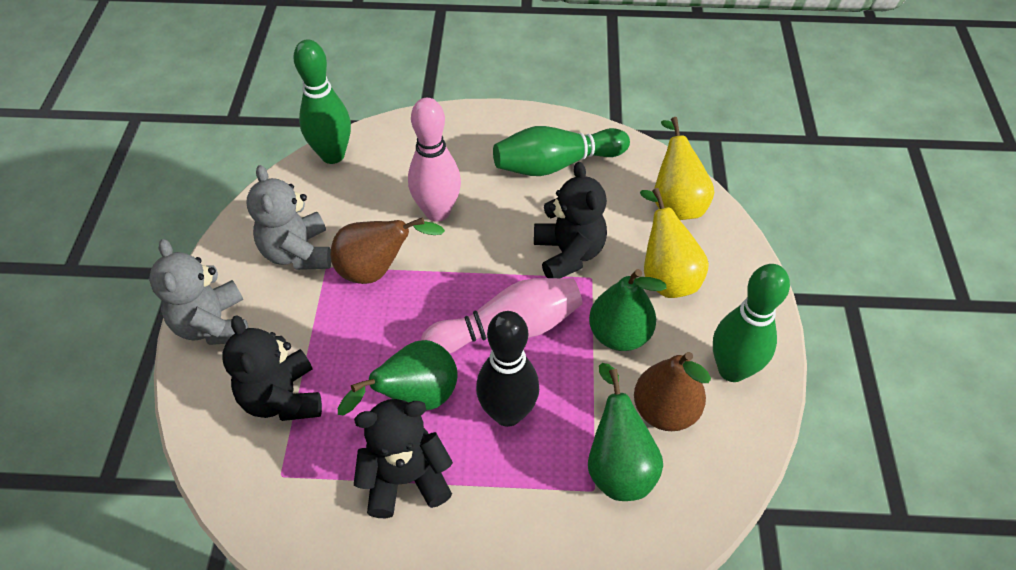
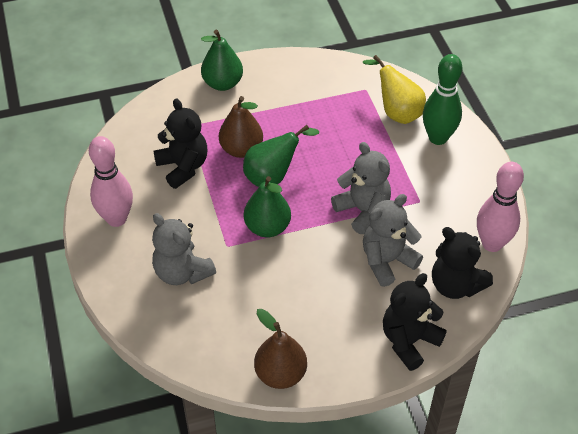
black bowling pin: 1 -> 0
green bowling pin: 3 -> 1
grey teddy bear: 2 -> 3
yellow pear: 2 -> 1

